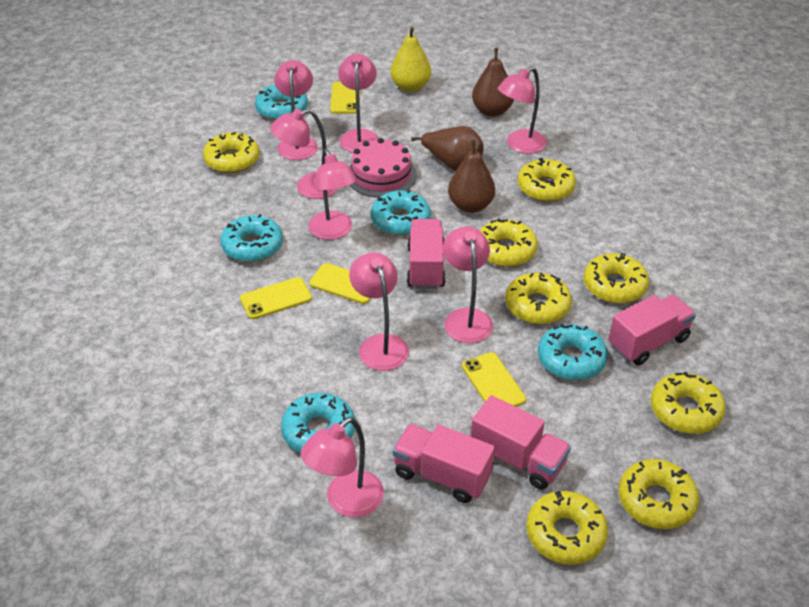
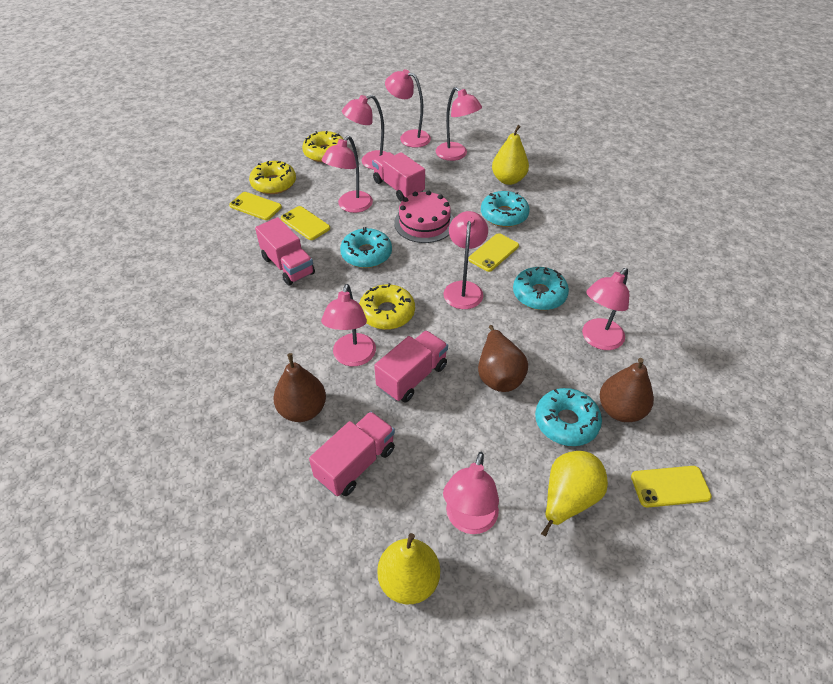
turquoise donut: 5 -> 4
yellow donut: 8 -> 3
yellow pear: 1 -> 3

